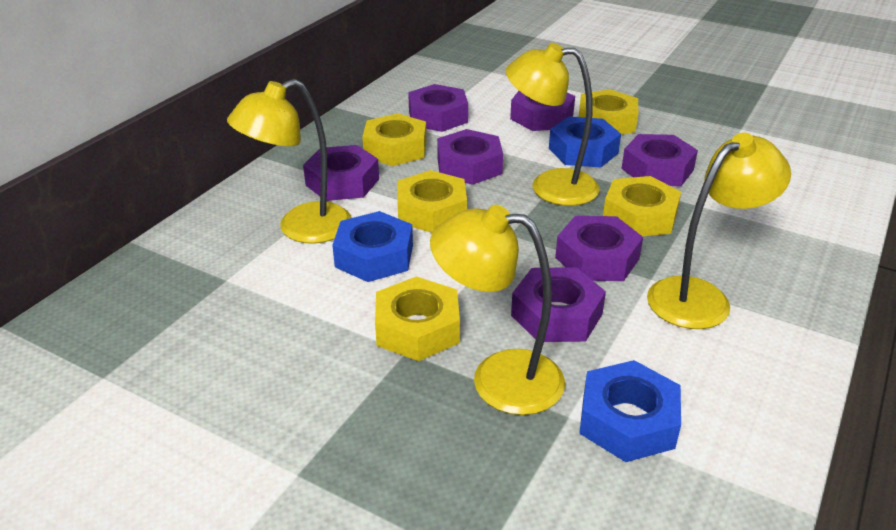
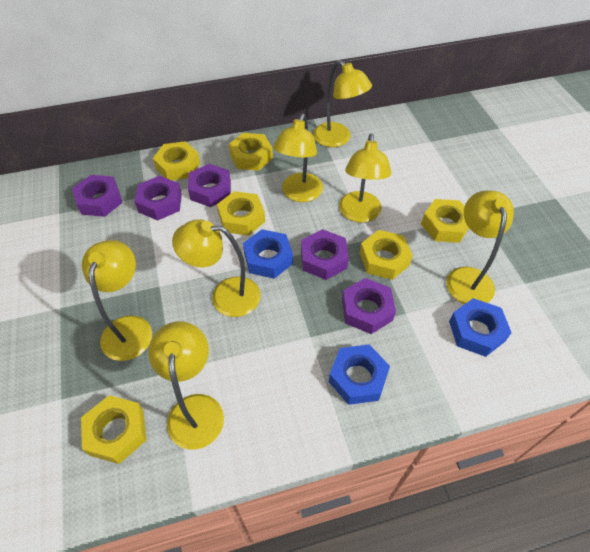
purple nut: 7 -> 5
yellow lamp: 4 -> 7
yellow nut: 5 -> 6

